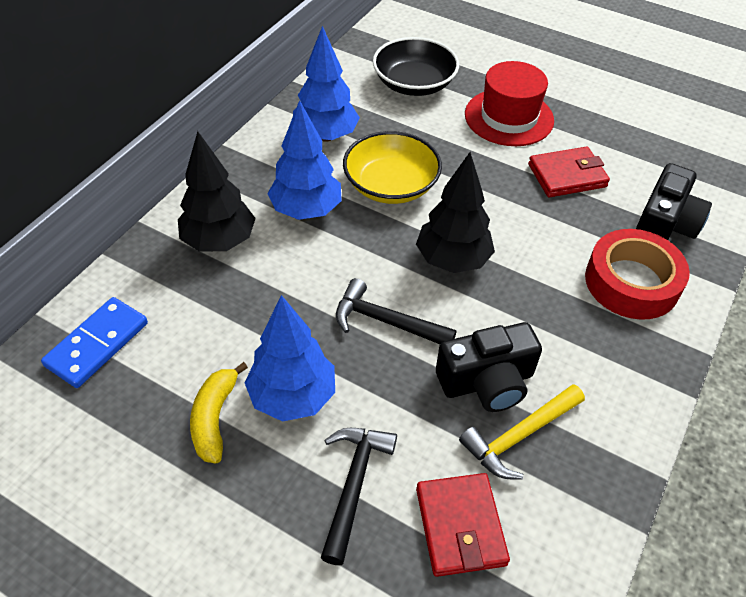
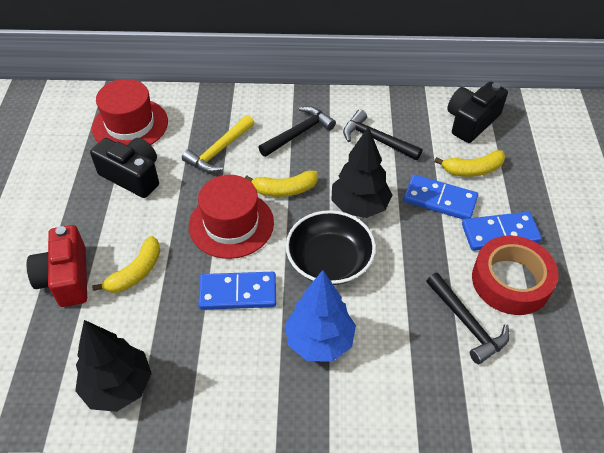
black hammer: 2 -> 3
blue domino: 1 -> 3
blue tree: 3 -> 1
red camera: 0 -> 1
red hat: 1 -> 2
red wallet: 2 -> 0
yellow banana: 1 -> 3
yellow bowl: 1 -> 0

